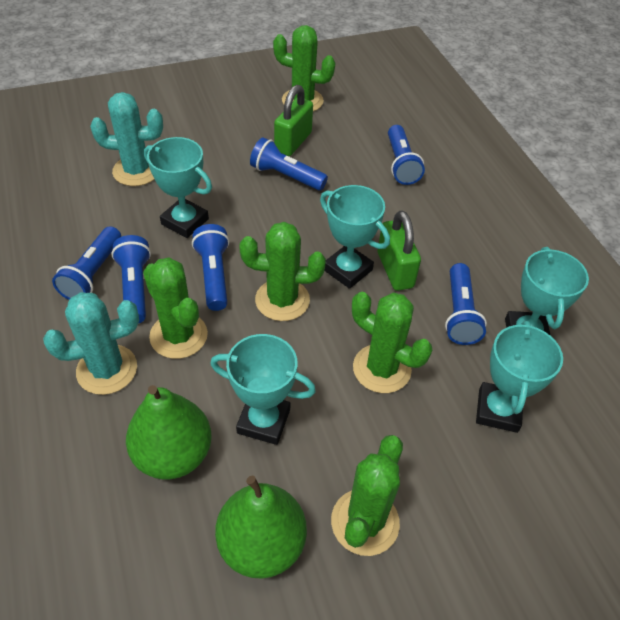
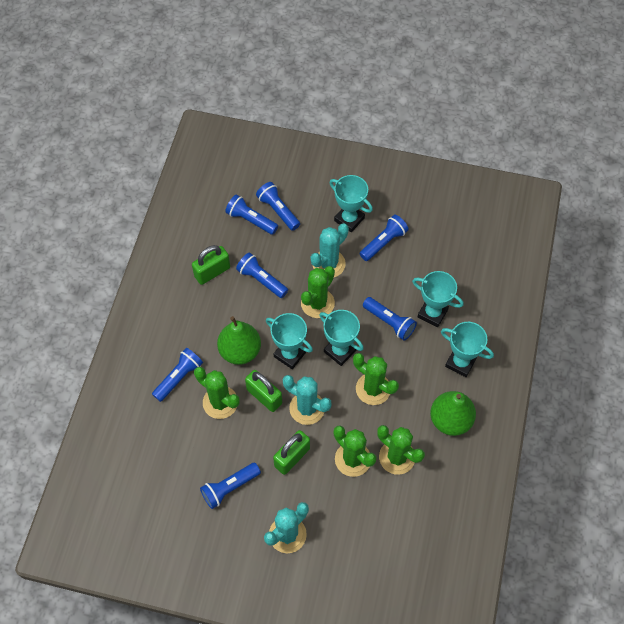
blue flashlight: 6 -> 7
green padlock: 2 -> 3
turquoise cactus: 2 -> 3

